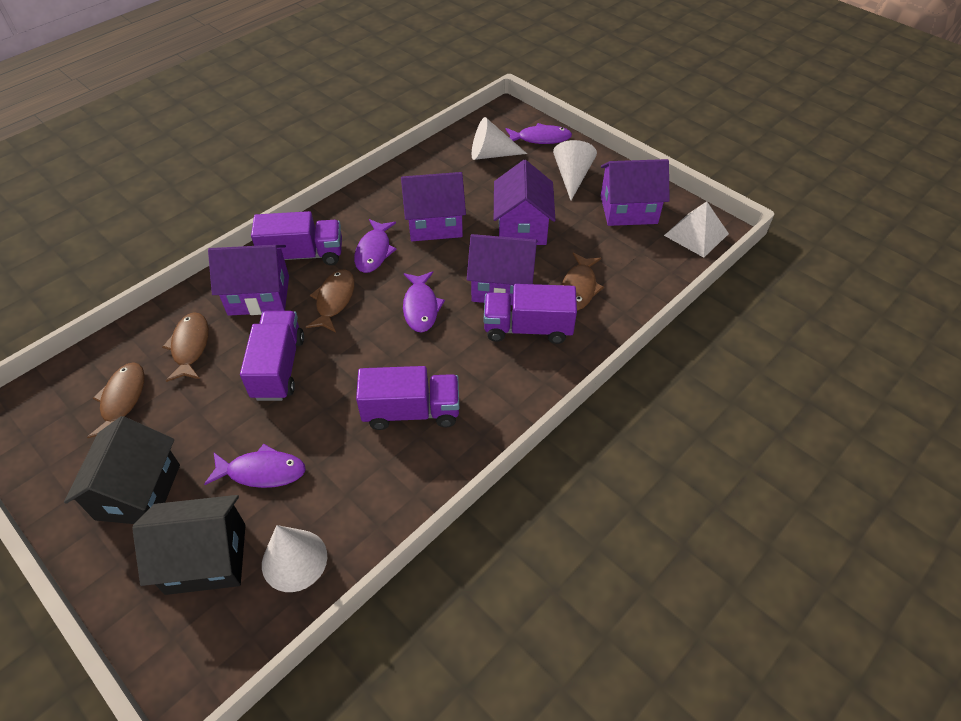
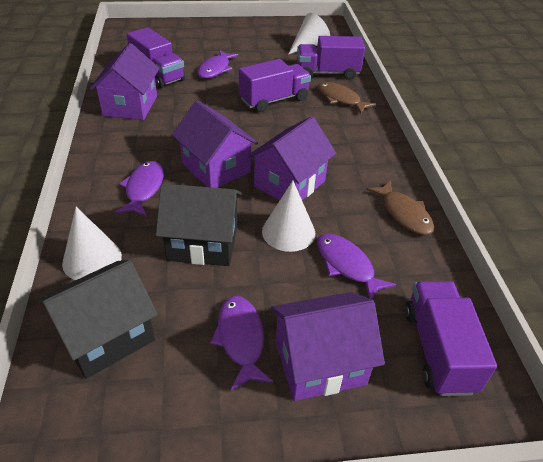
brown fish: 4 -> 2
purple house: 5 -> 4
white pyramid: 1 -> 0

